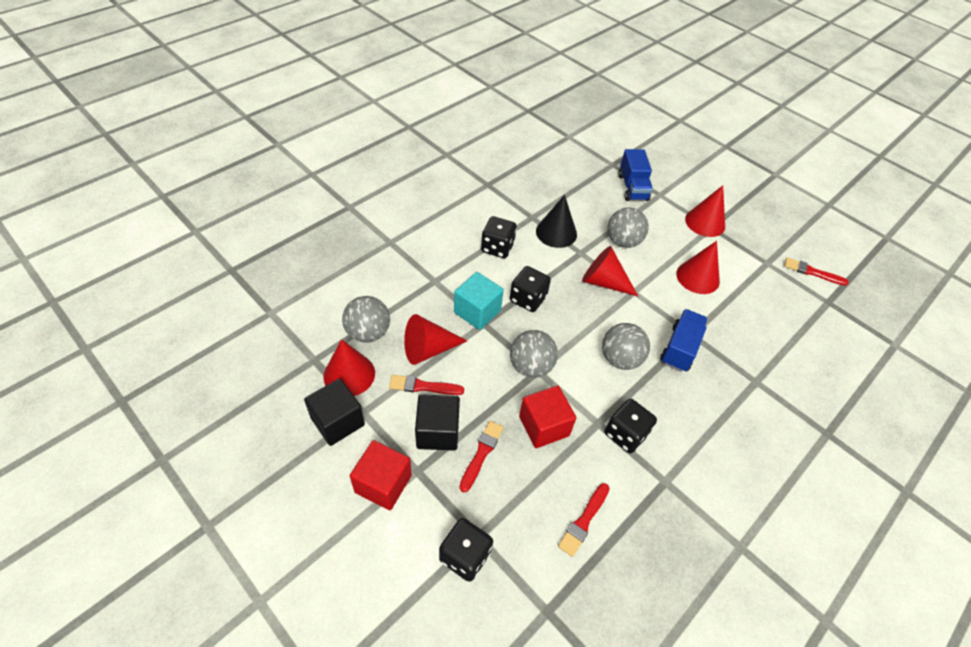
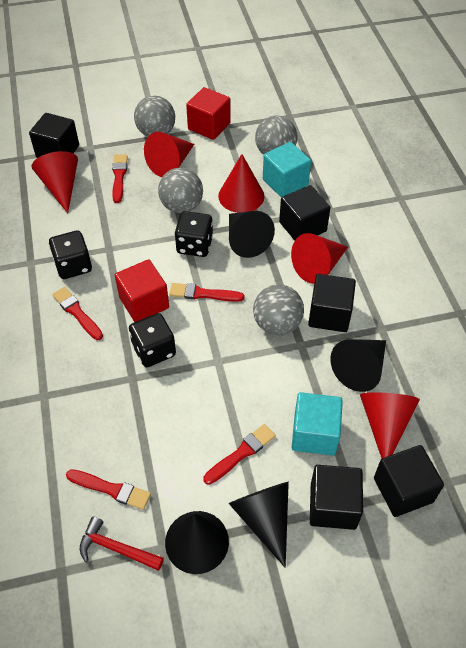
black cone: 1 -> 4
black cube: 2 -> 5
black dice: 4 -> 3
blue truck: 2 -> 0
red brush: 4 -> 5
red hammer: 0 -> 1
turquoise cube: 1 -> 2

